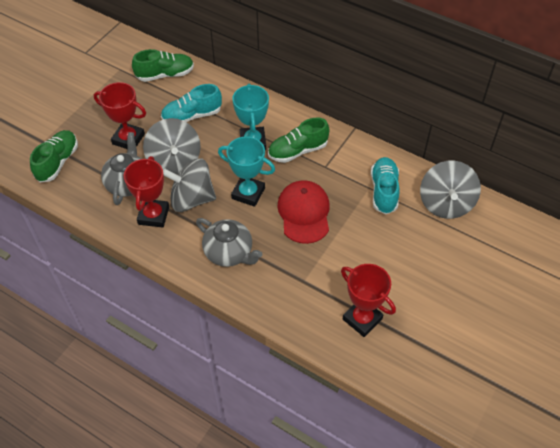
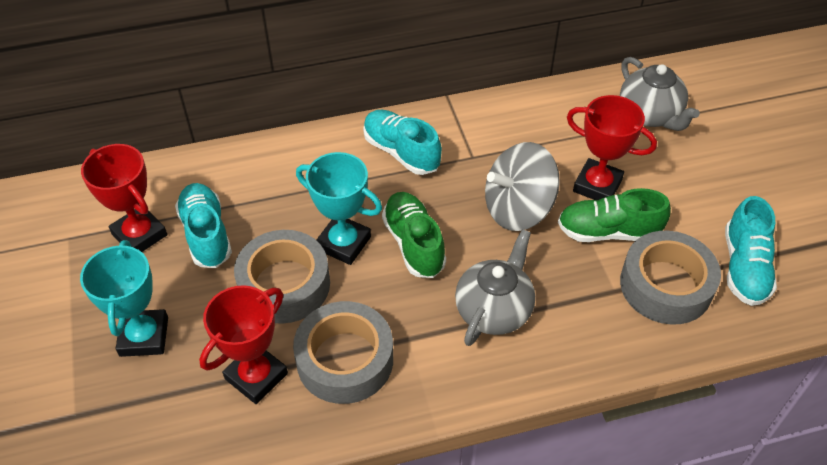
green shoe: 3 -> 2
grey spinning top: 3 -> 1
grey tape: 0 -> 3
red cap: 1 -> 0
turquoise shoe: 2 -> 3

